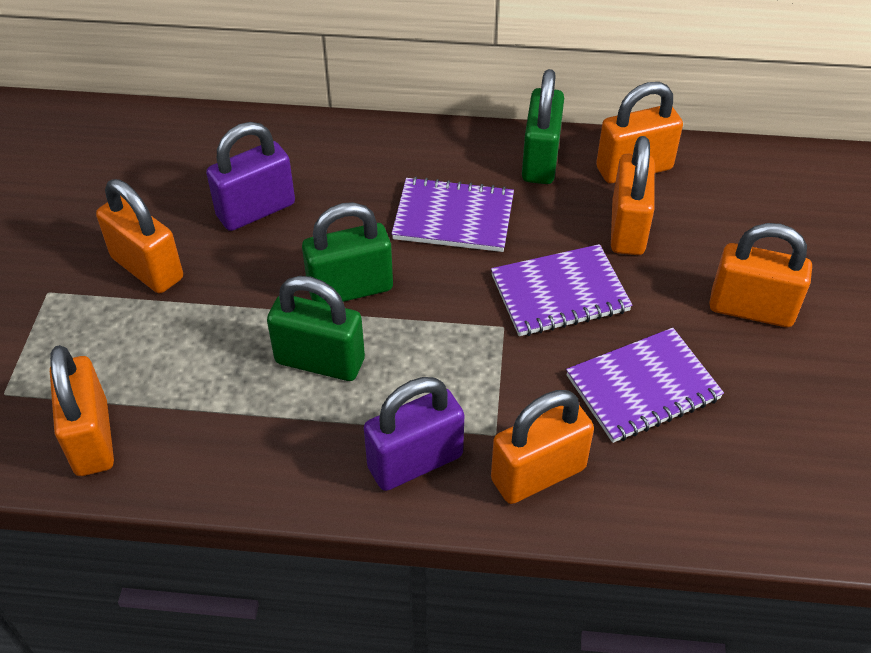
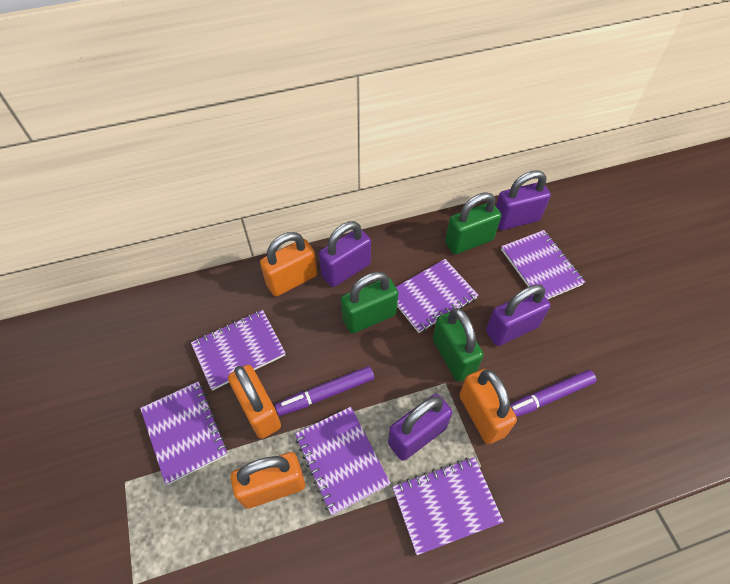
orange padlock: 6 -> 4
purple marker: 0 -> 2
purple notebook: 3 -> 6
purple padlock: 2 -> 4

